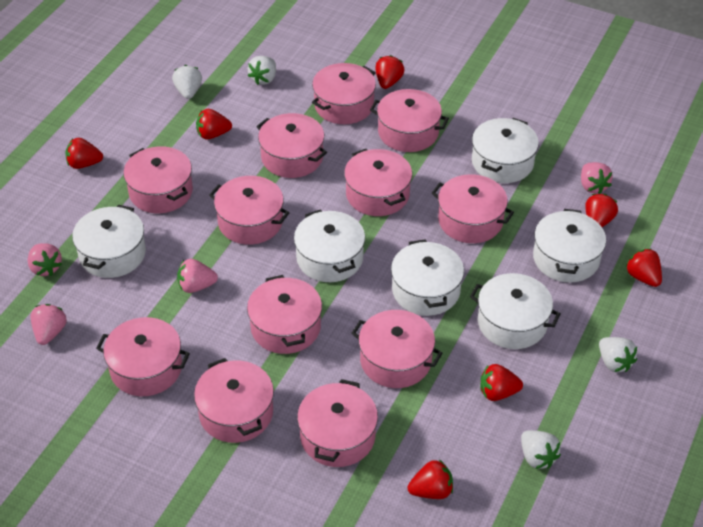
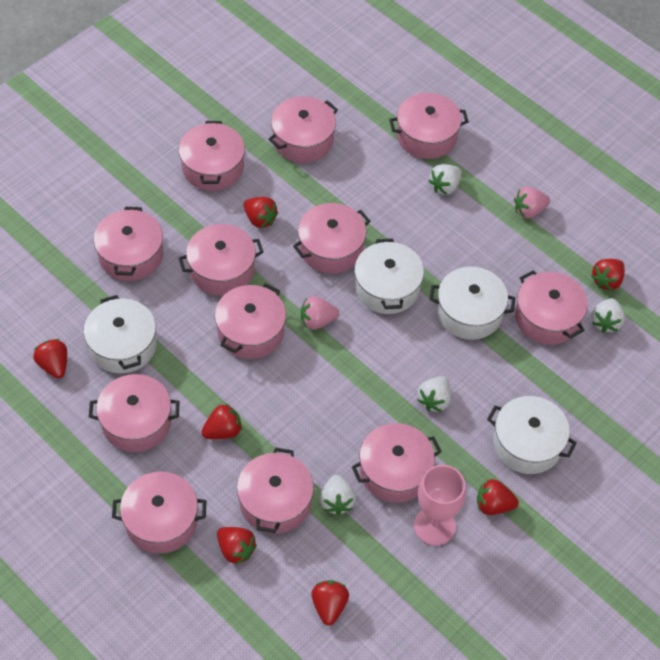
pink goblet: 0 -> 1
pink strawberry: 4 -> 2
white pot: 6 -> 4

